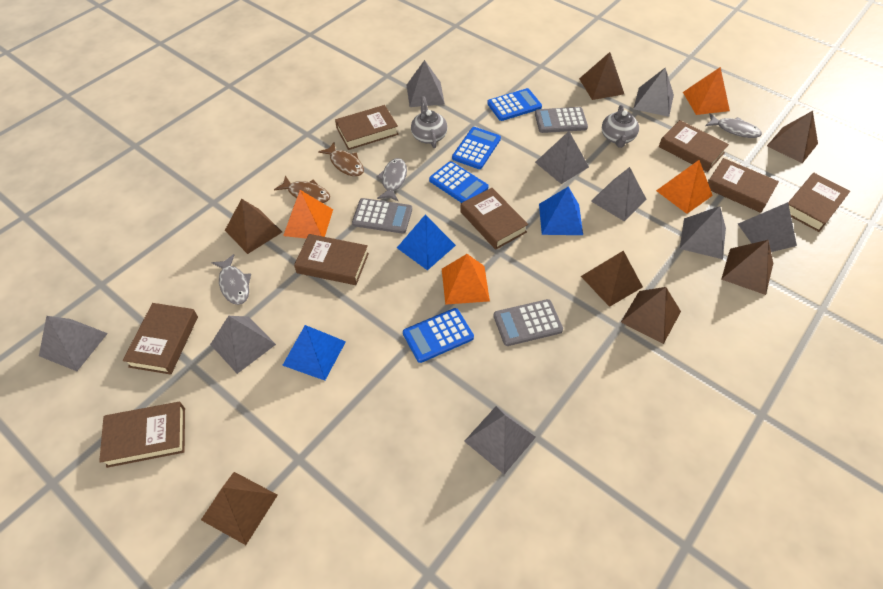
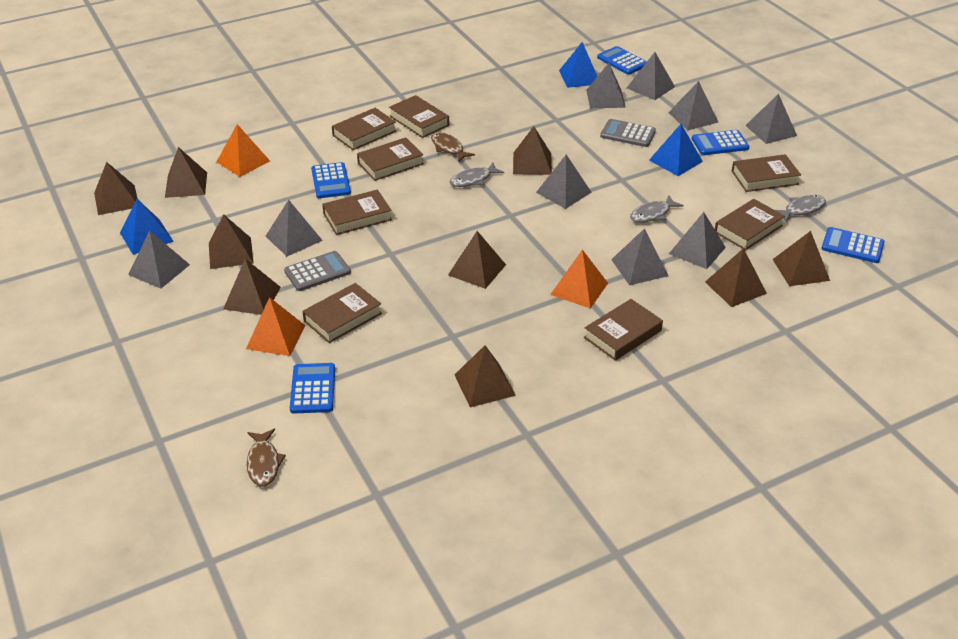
blue calculator: 4 -> 5
brown pyramid: 7 -> 9
grey calculator: 3 -> 2
grey teapot: 2 -> 0
orange pyramid: 4 -> 3

